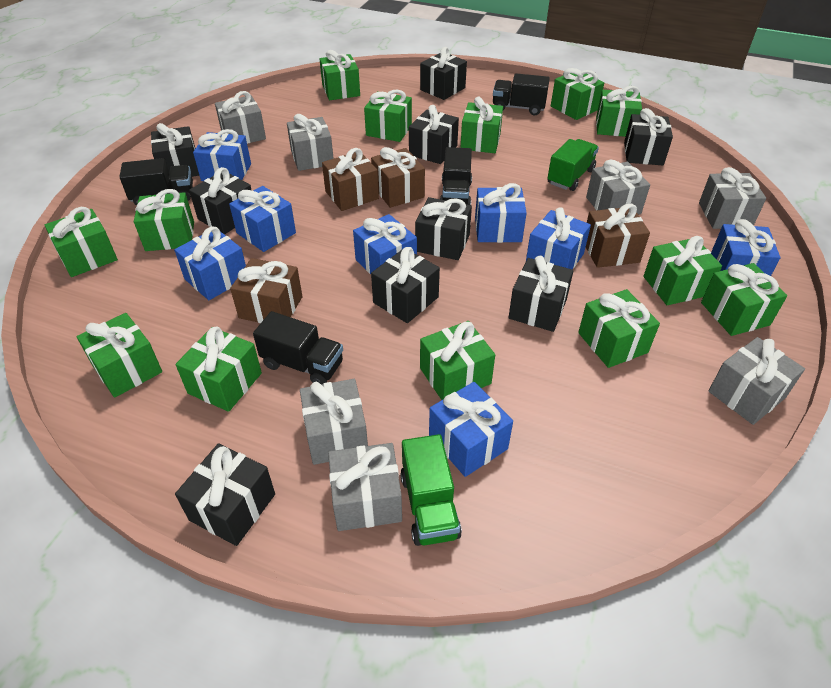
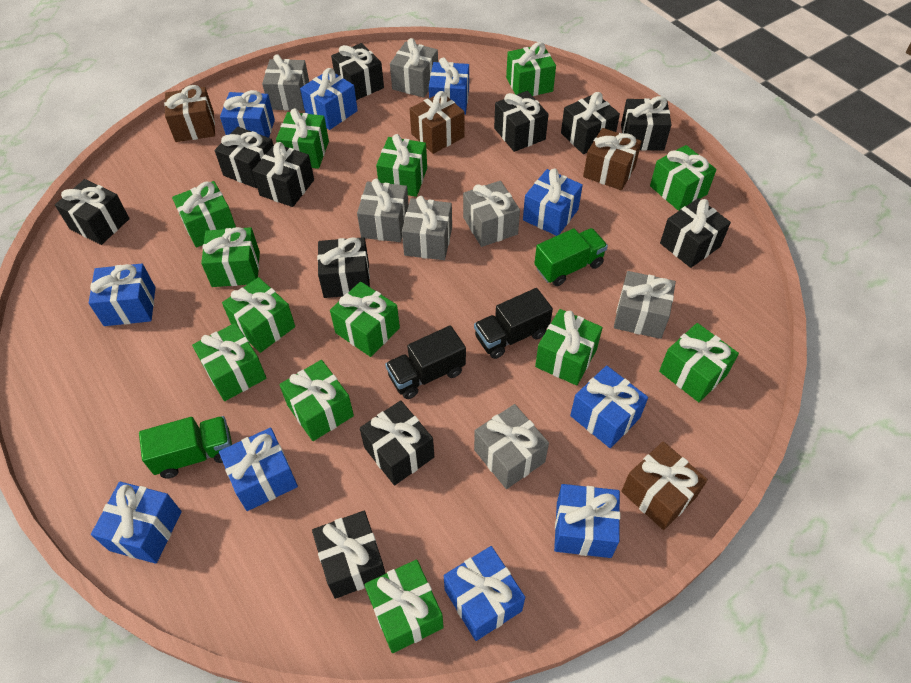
black gift: 9 -> 11
black truck: 4 -> 2
blue gift: 8 -> 10

